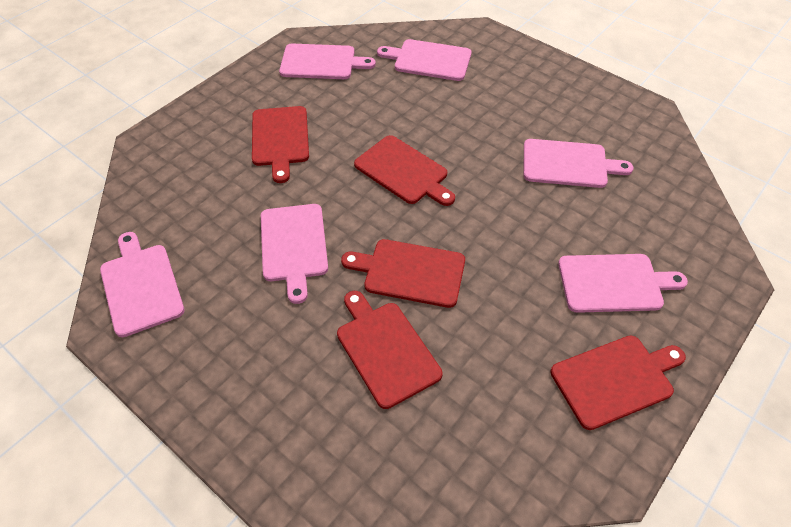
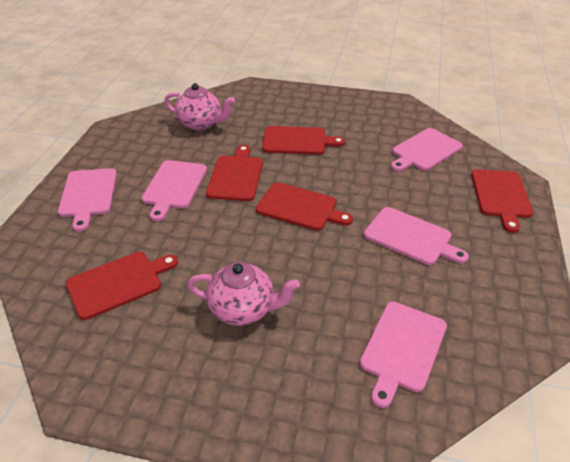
pink cutting board: 6 -> 5
pink teapot: 0 -> 2

